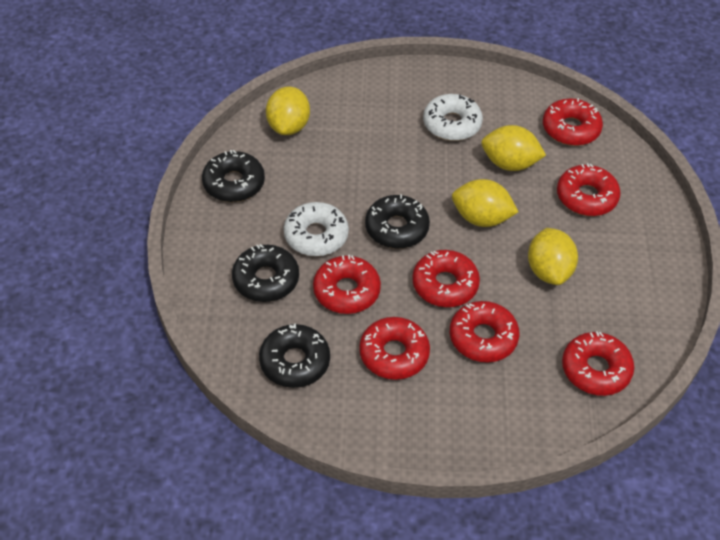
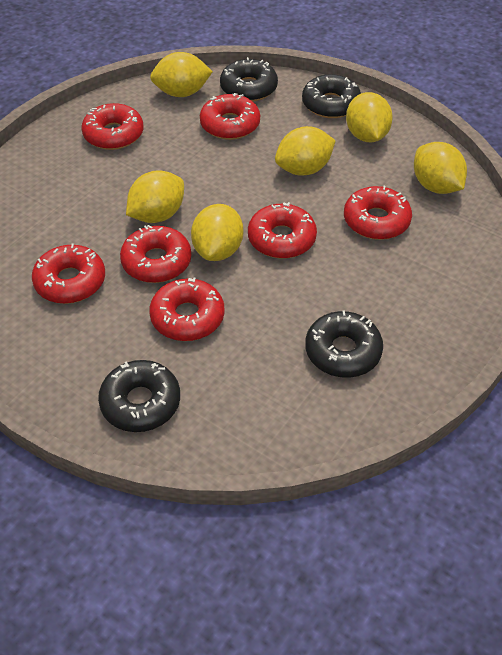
white donut: 2 -> 0
yellow lemon: 4 -> 6

